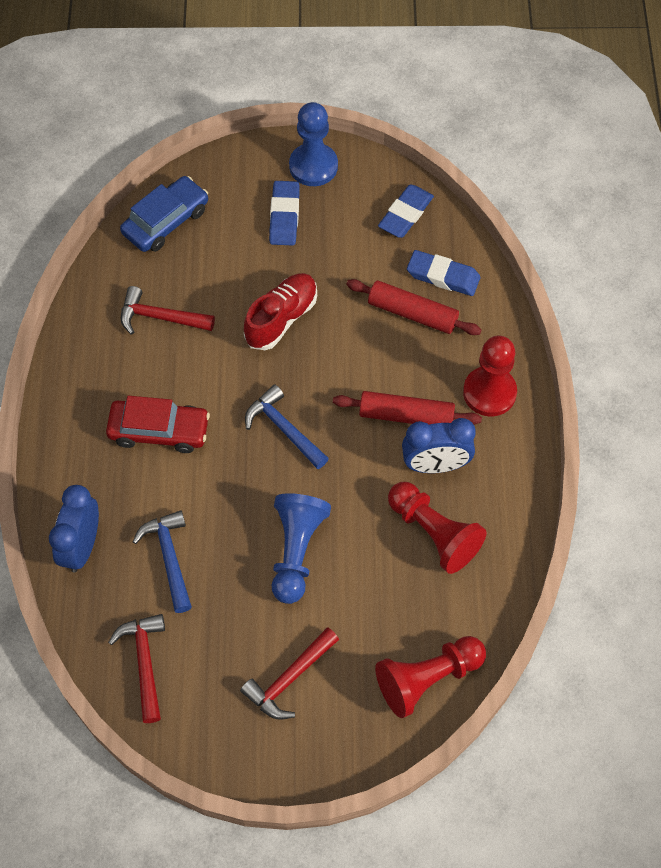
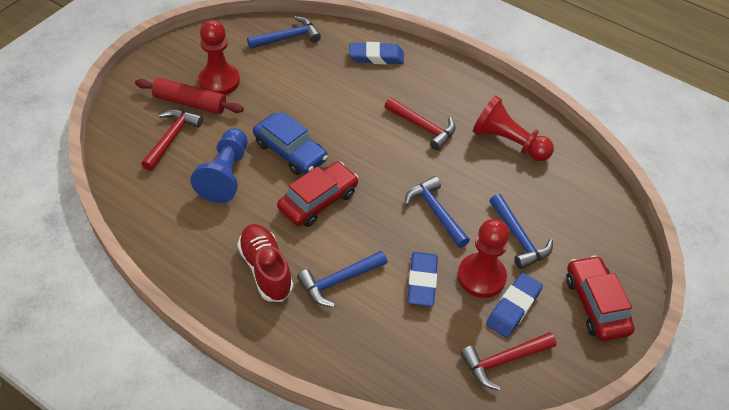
blue clock: 2 -> 0
blue hammer: 2 -> 4
blue pawn: 2 -> 1
red car: 1 -> 2
red rolling pin: 2 -> 1

